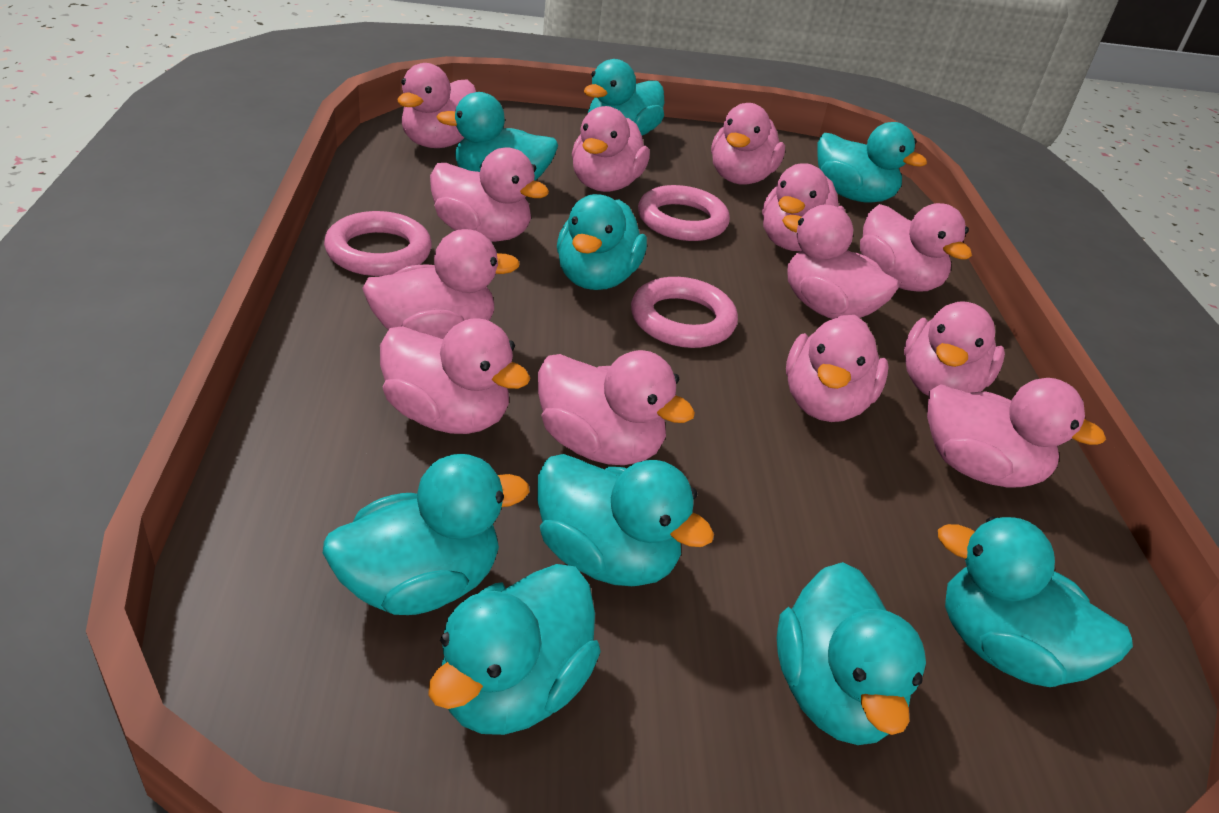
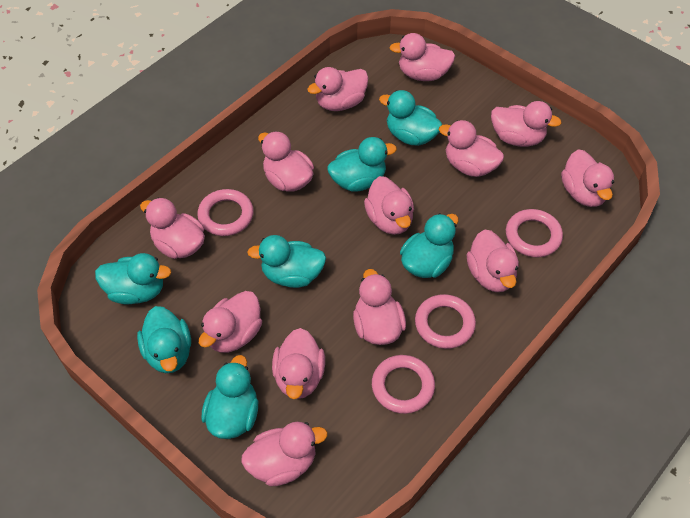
pink ring: 3 -> 4
turquoise duck: 9 -> 7

